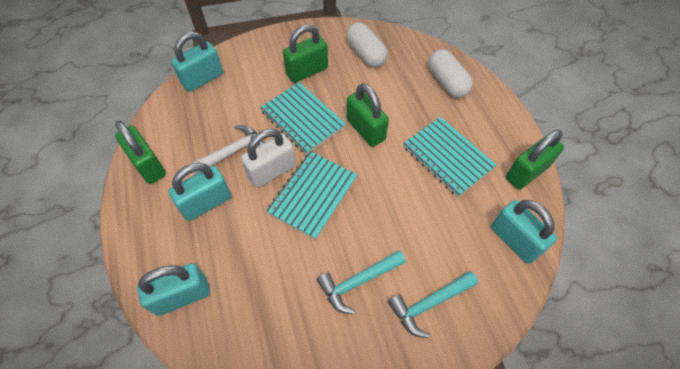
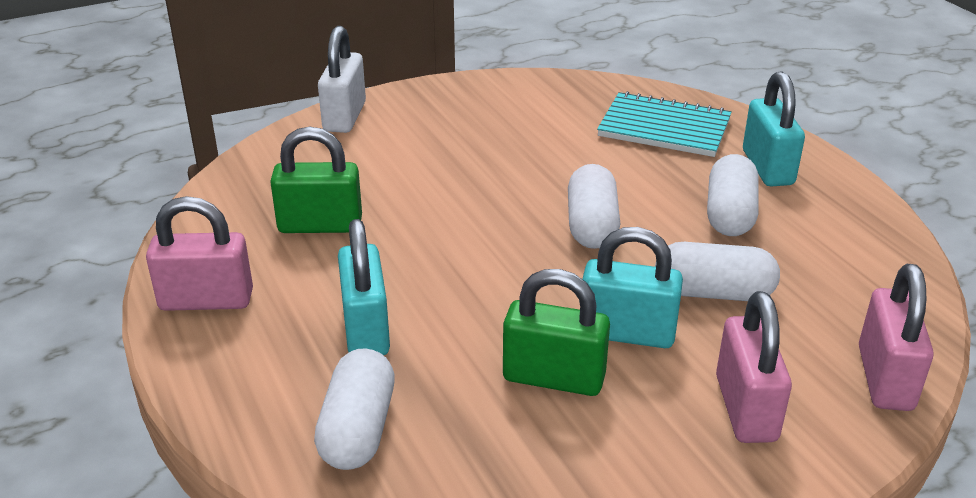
green padlock: 4 -> 2
pink padlock: 0 -> 3
turquoise hammer: 2 -> 0
turquoise notebook: 3 -> 1
turquoise padlock: 4 -> 3
white capsule: 2 -> 4
white hammer: 1 -> 0

